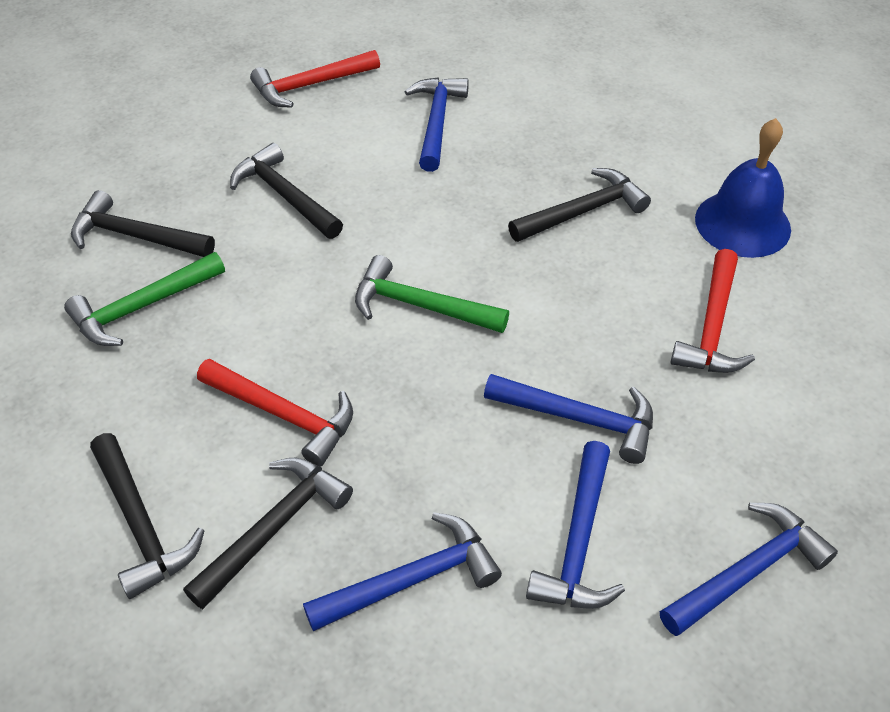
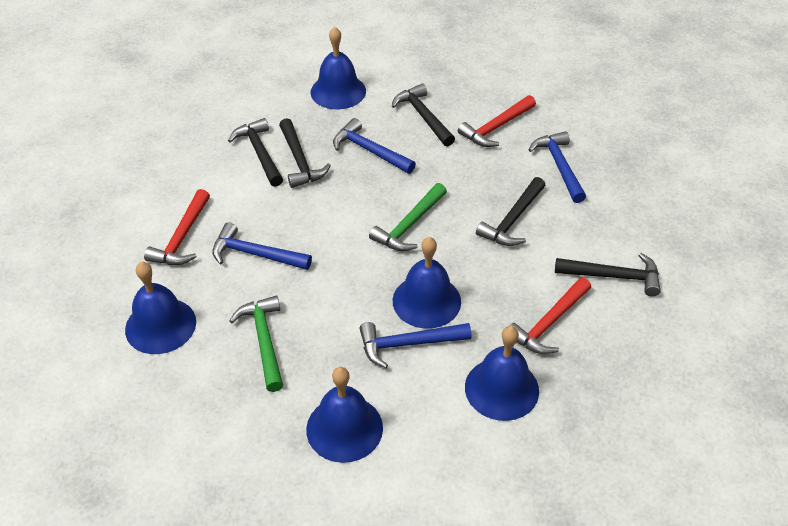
blue bell: 1 -> 5
blue hammer: 5 -> 4

